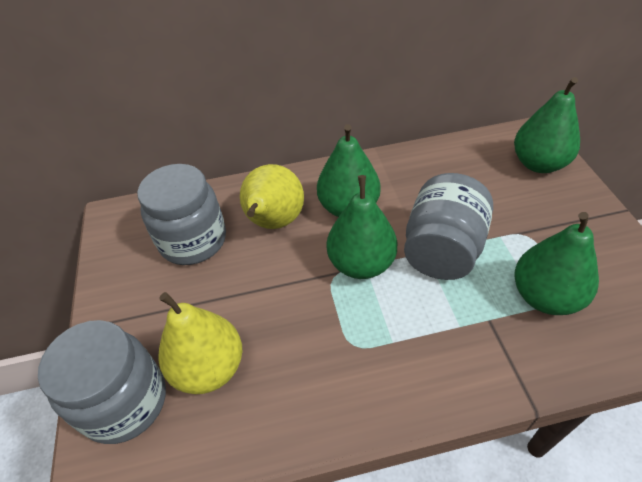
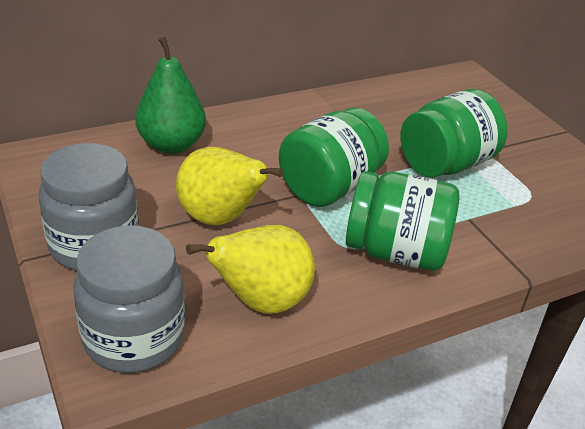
green jar: 0 -> 3
green pear: 4 -> 1
grey jar: 3 -> 2

